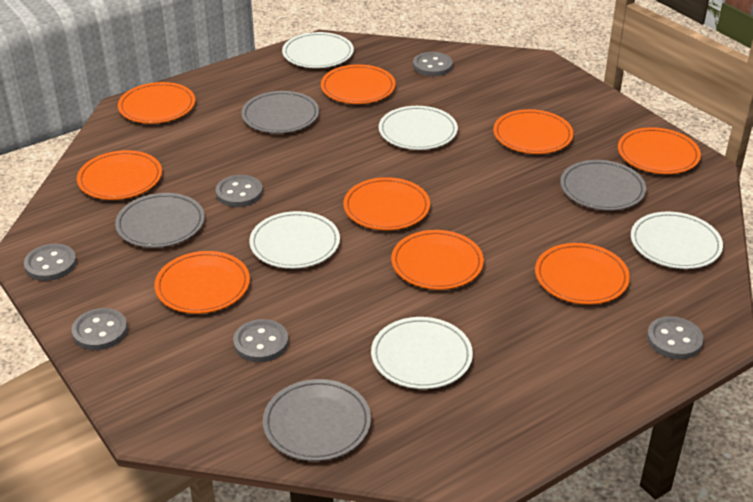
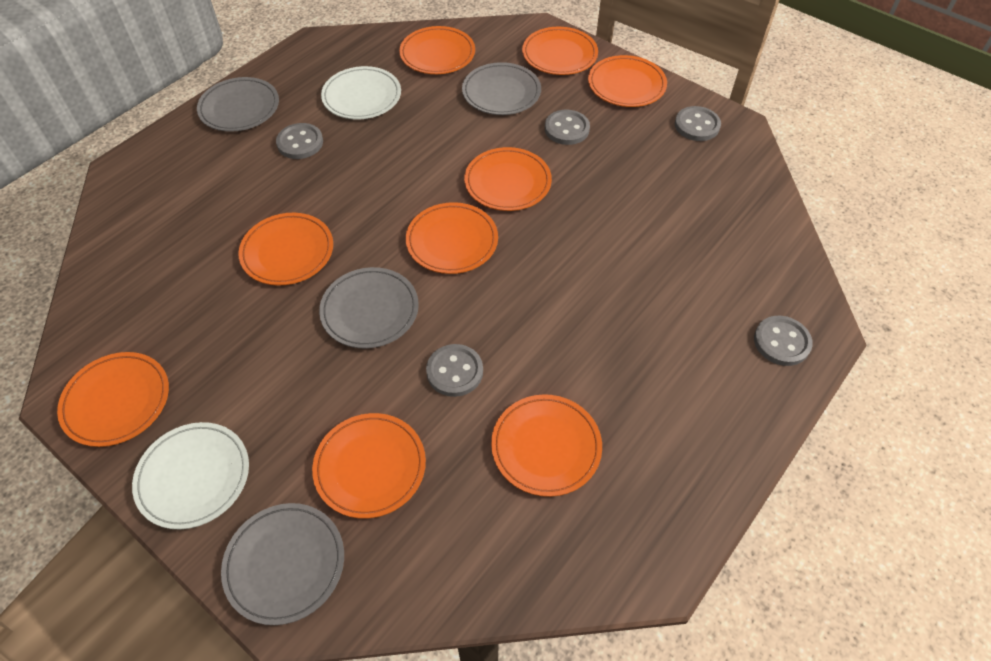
grey button: 6 -> 5
white plate: 5 -> 2

